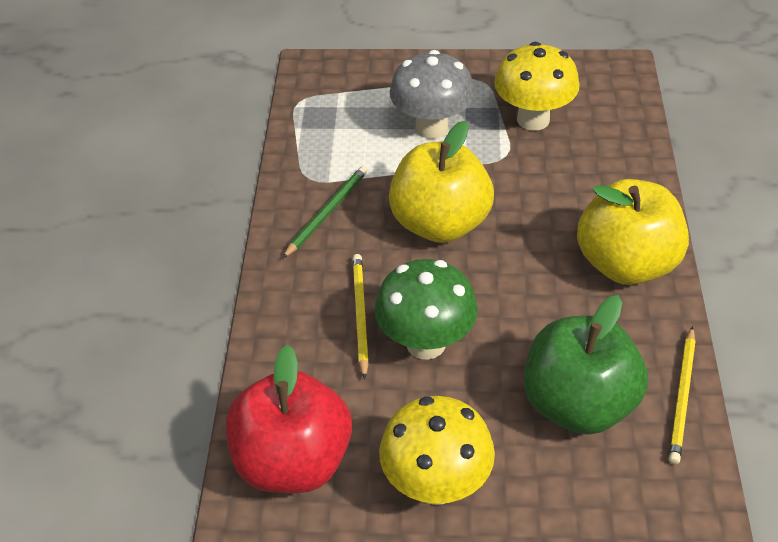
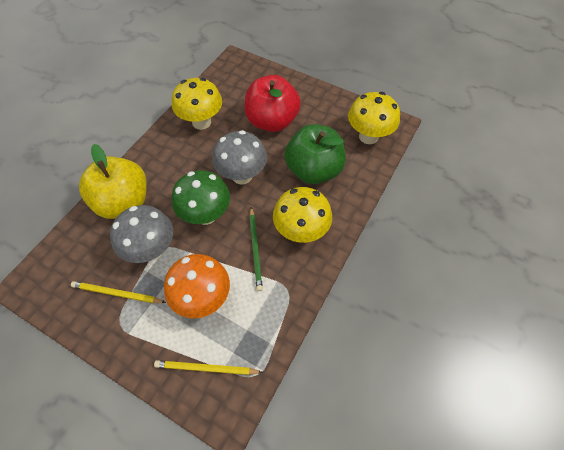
grey mushroom: 1 -> 2
orange mushroom: 0 -> 1
yellow apple: 2 -> 1
yellow mushroom: 2 -> 3

